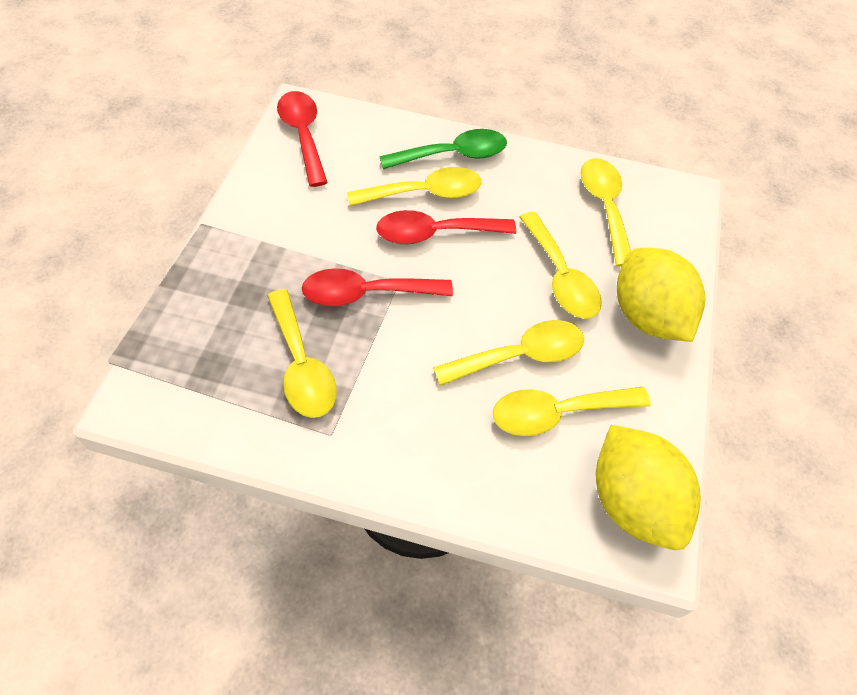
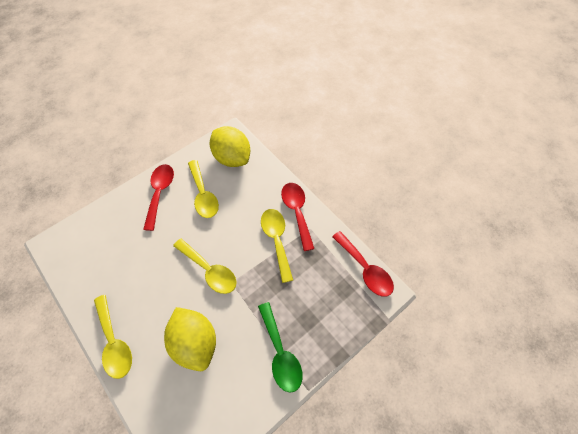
yellow spoon: 6 -> 4

